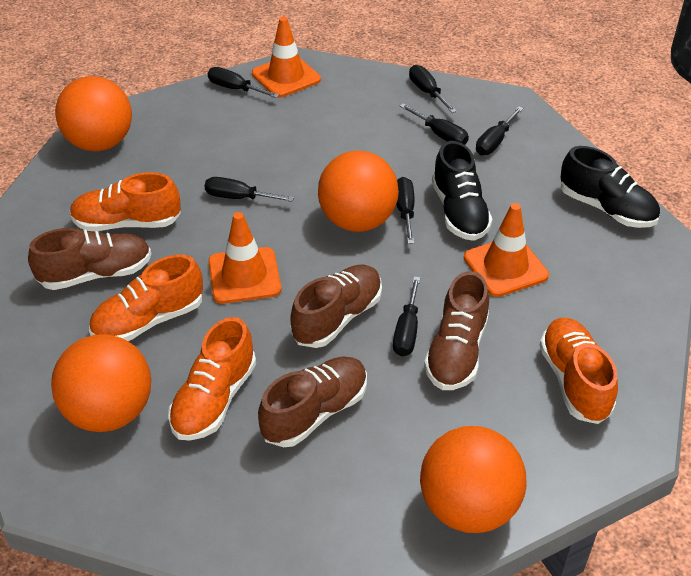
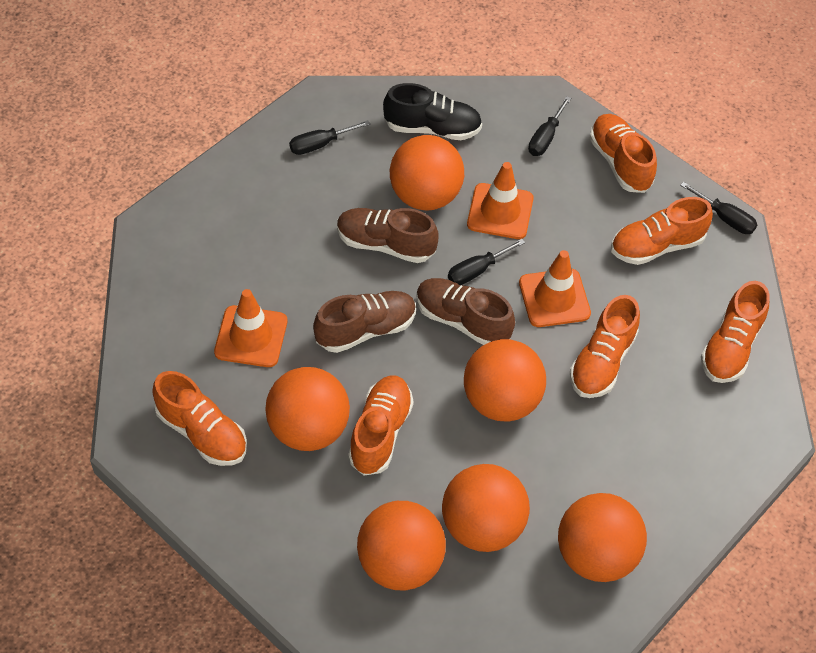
black screwdriver: 7 -> 4
black shoe: 2 -> 1
brown shoe: 4 -> 3
orange ball: 4 -> 6
orange shoe: 4 -> 6

